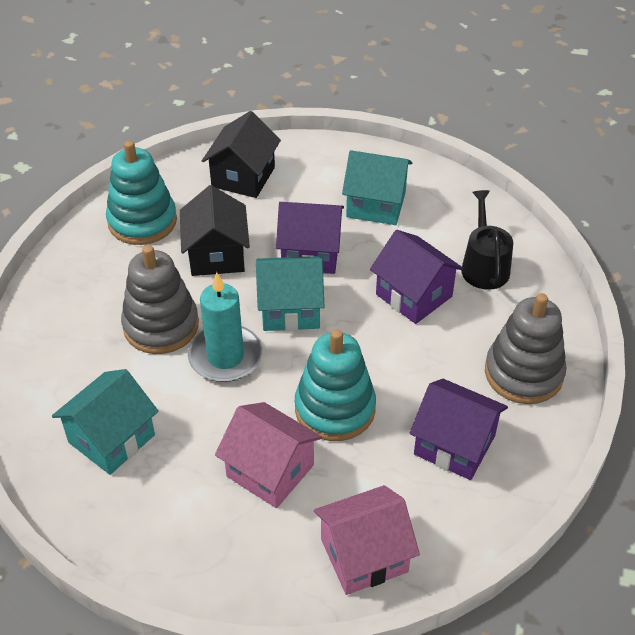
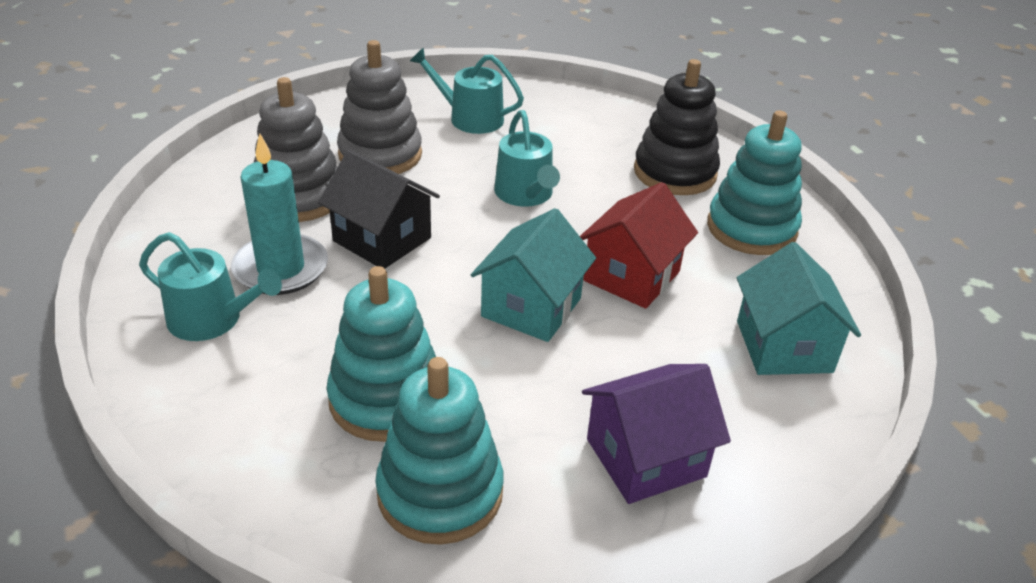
black house: 2 -> 1
black stacking toy: 0 -> 1
black watering can: 1 -> 0
pink house: 2 -> 0
purple house: 3 -> 1
red house: 0 -> 1
turquoise house: 3 -> 2
turquoise stacking toy: 2 -> 3
turquoise watering can: 0 -> 3

